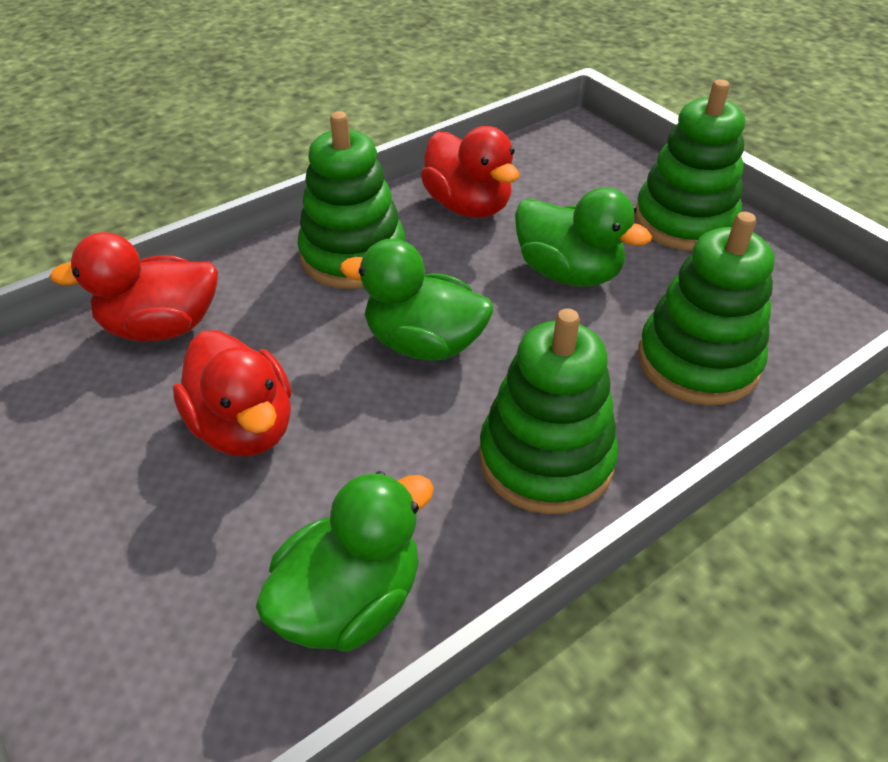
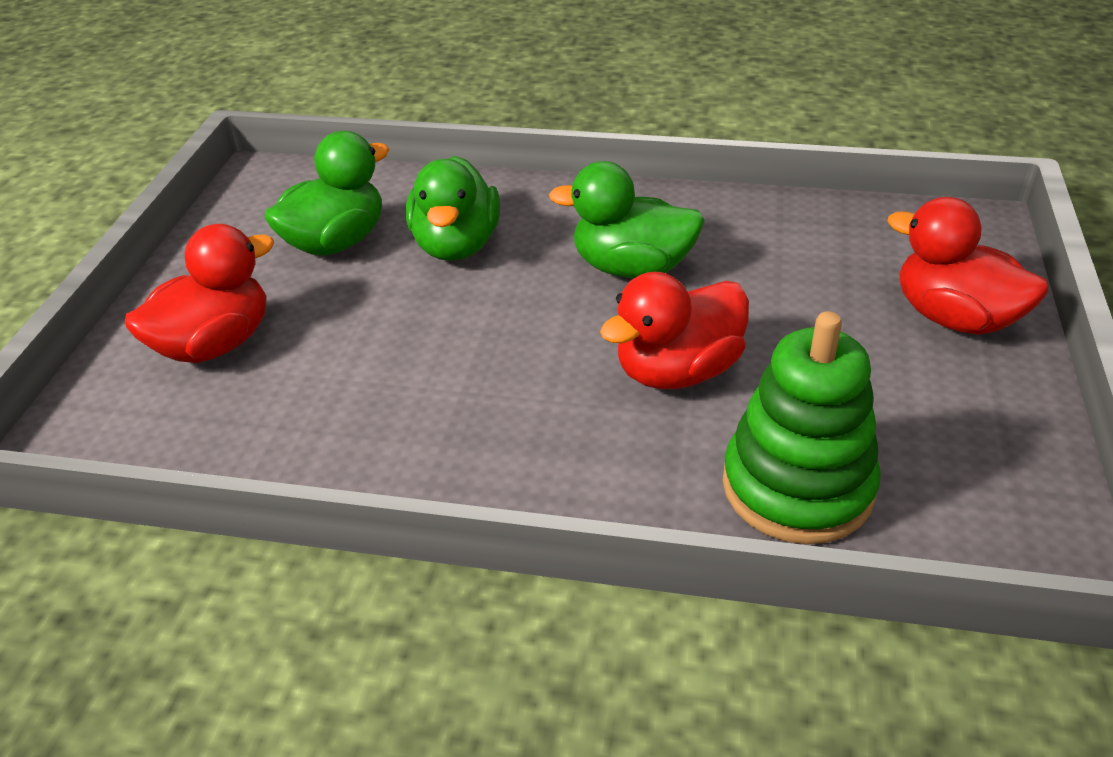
green stacking toy: 4 -> 1

